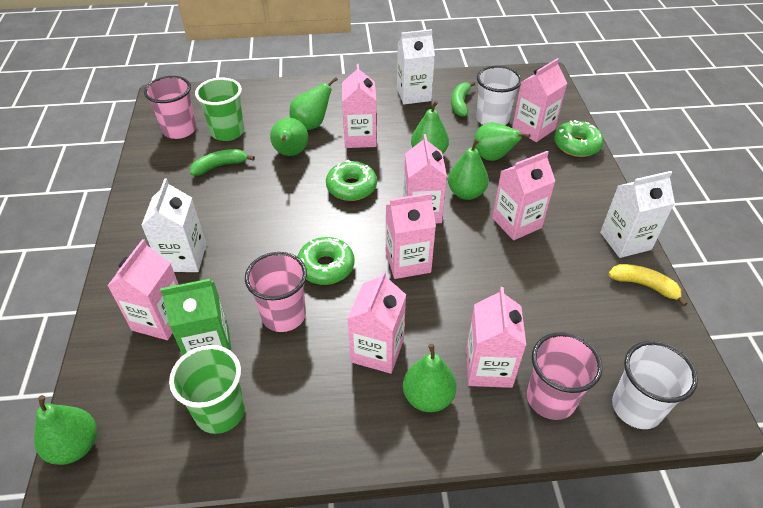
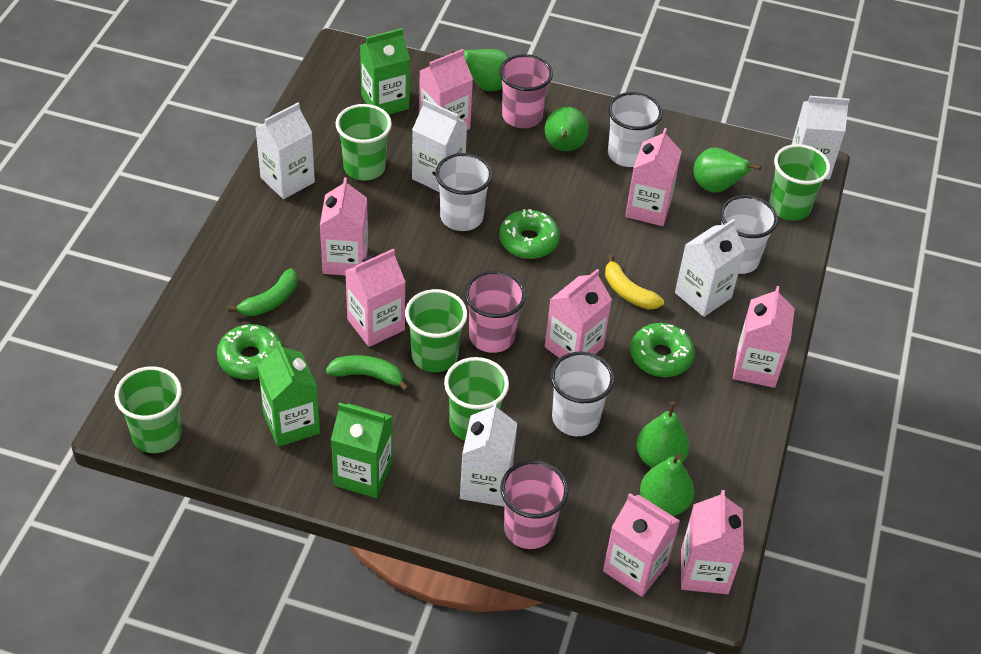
green carton: 1 -> 3
green cup: 2 -> 5
green pear: 7 -> 5
white carton: 3 -> 5
white cup: 2 -> 4

